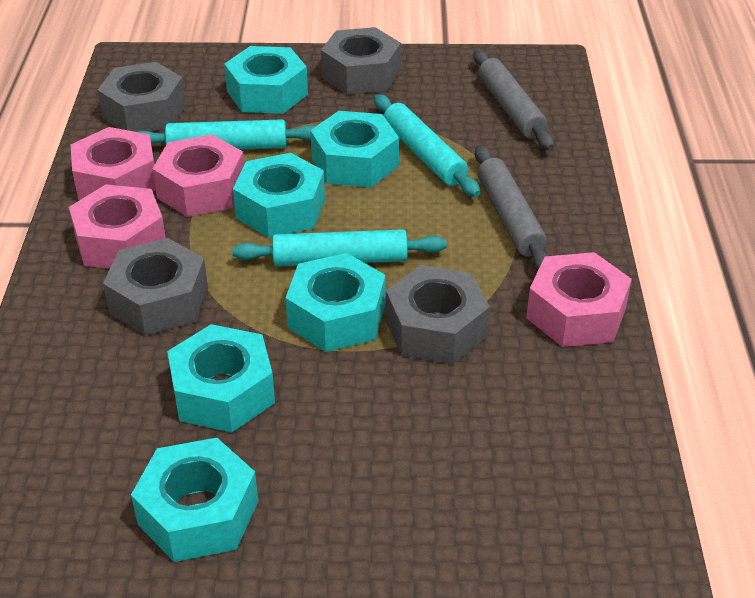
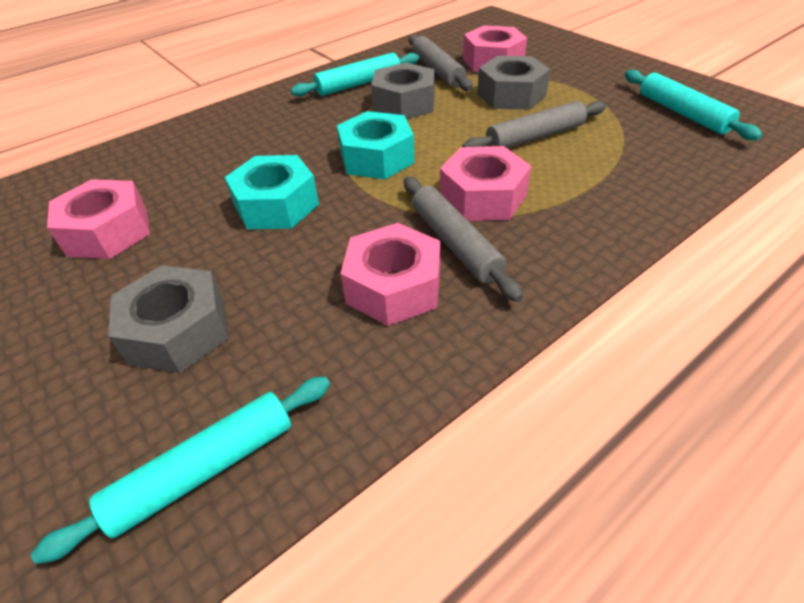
grey nut: 4 -> 3
grey rolling pin: 2 -> 3
turquoise nut: 6 -> 2

